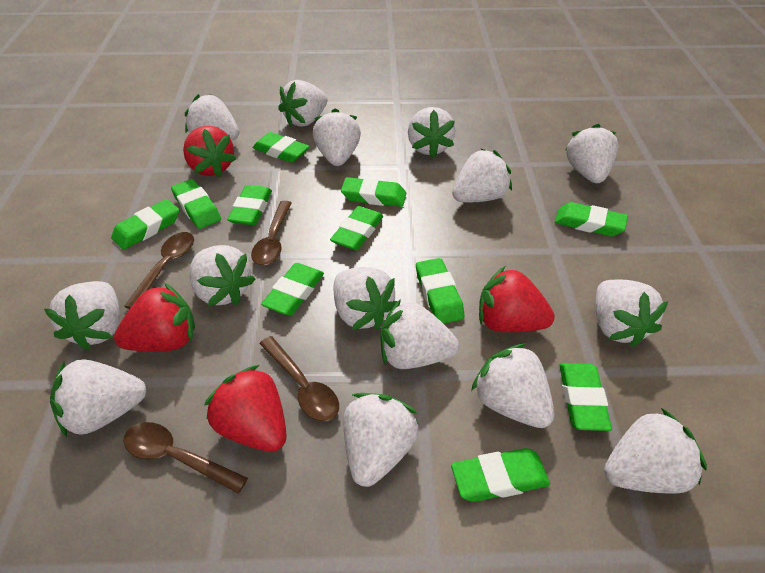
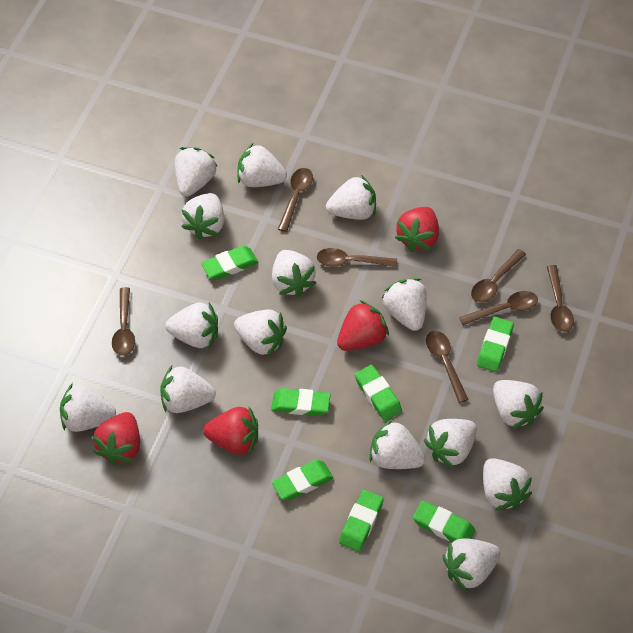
brown spoon: 4 -> 7
green eraser: 11 -> 7

